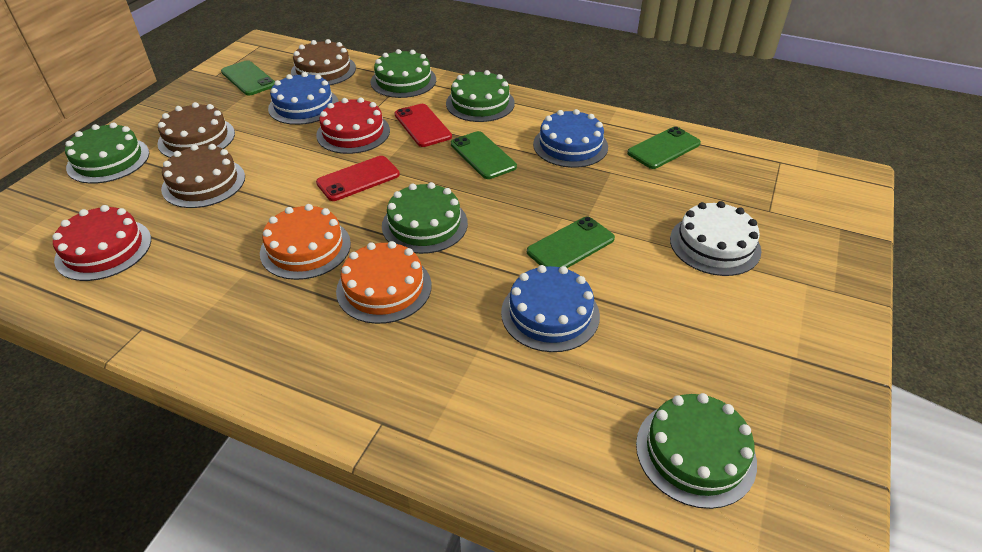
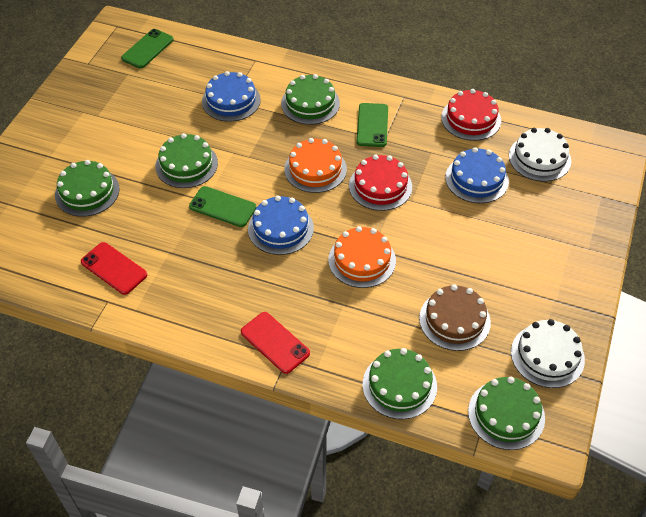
brown cake: 3 -> 1
green phone: 4 -> 3
white cake: 1 -> 2

